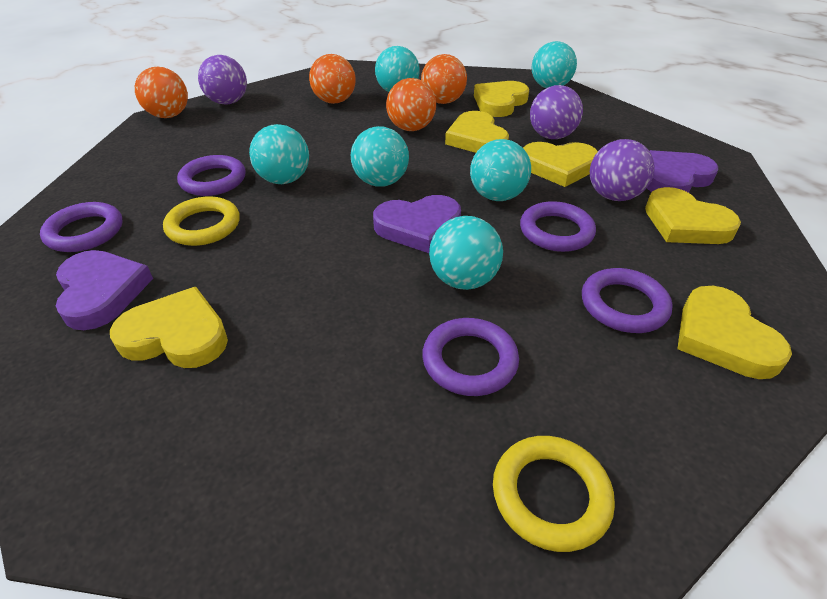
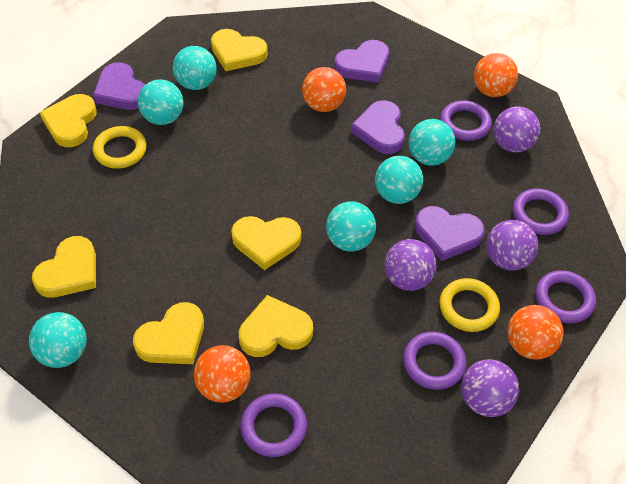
purple ball: 3 -> 4
purple heart: 3 -> 4

